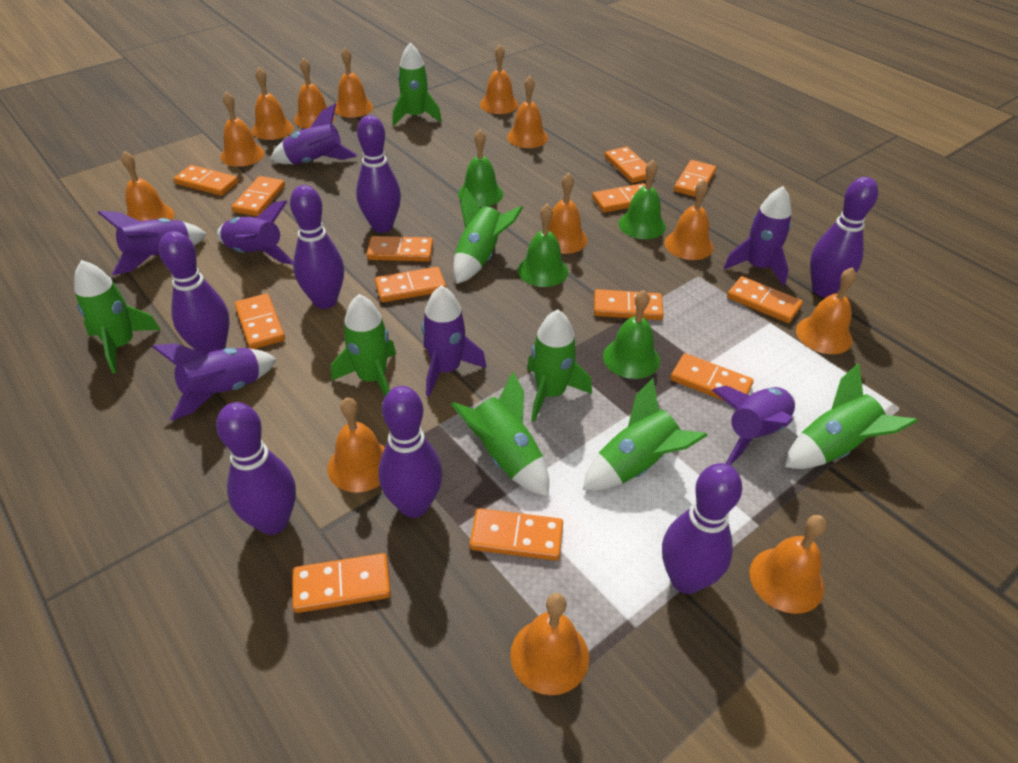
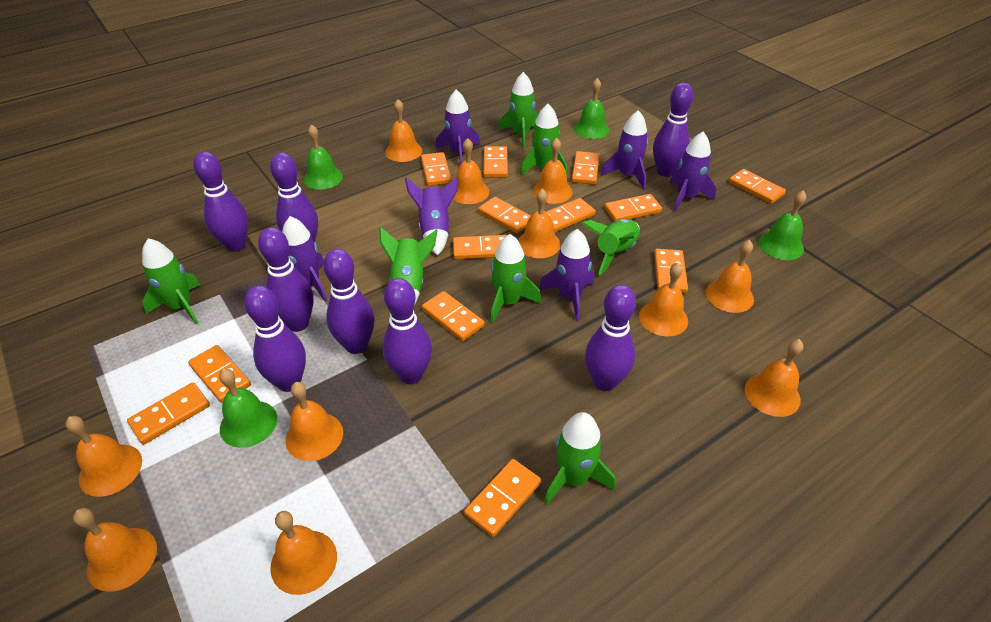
green rocket: 8 -> 7
orange bell: 13 -> 11
purple bowling pin: 7 -> 8
purple rocket: 7 -> 6

